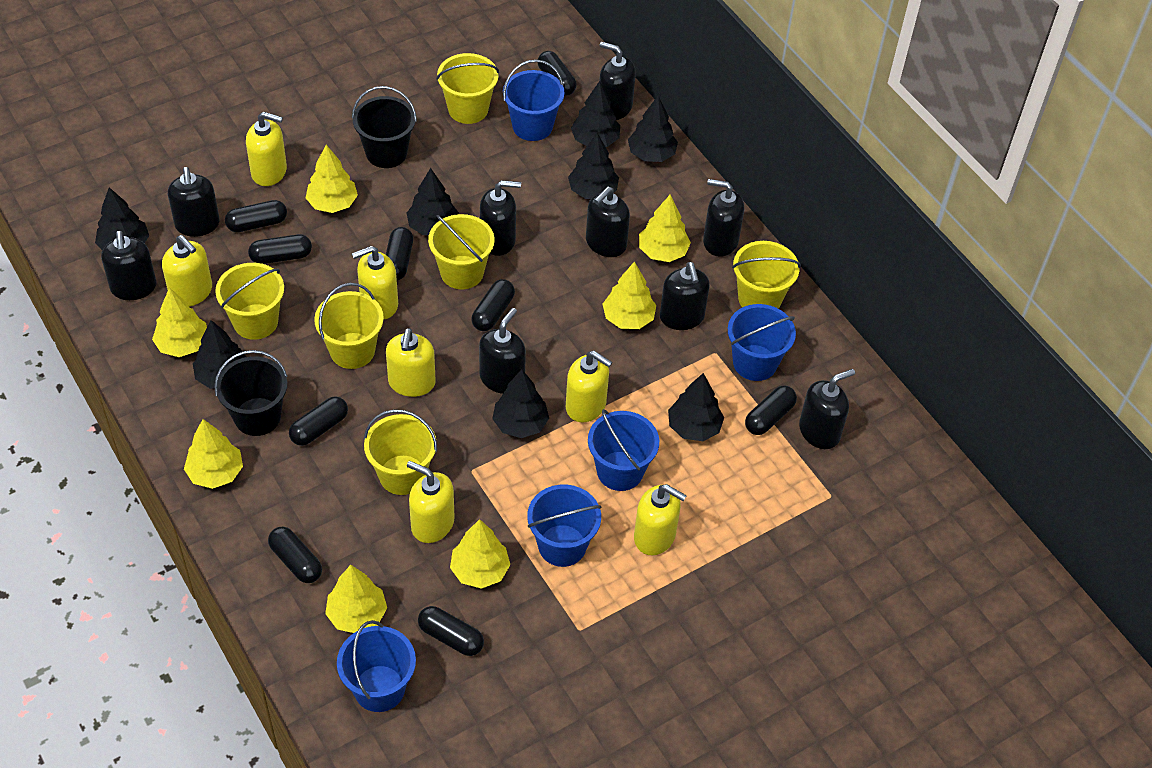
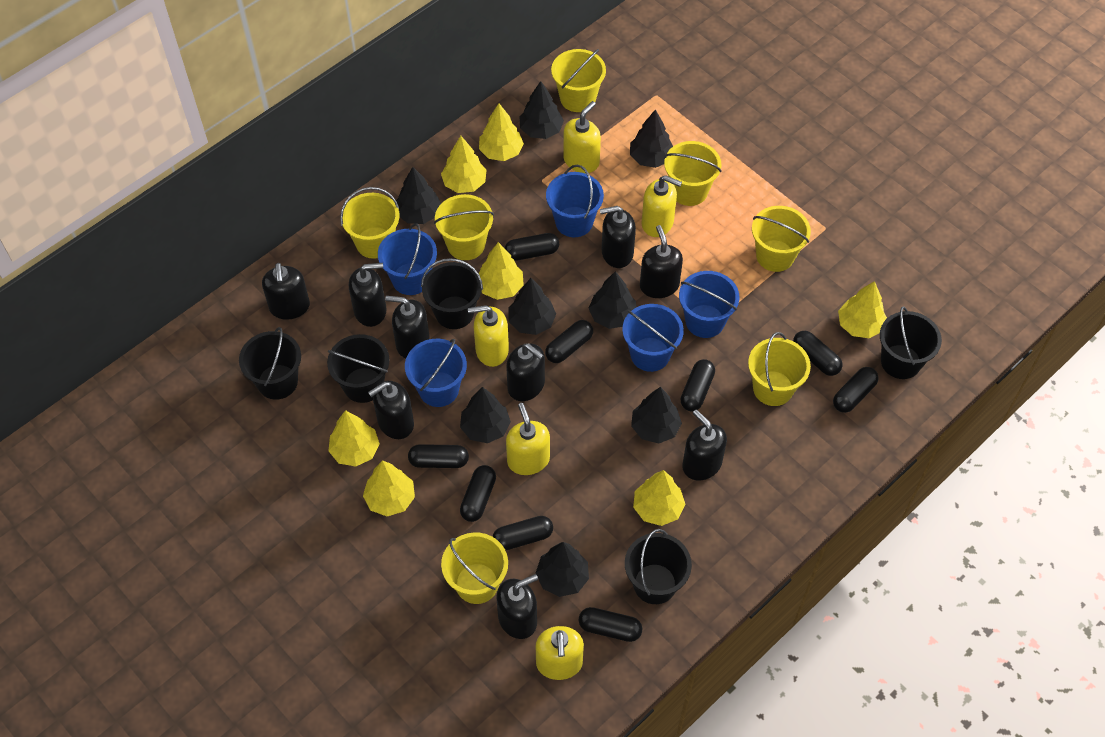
black bucket: 2 -> 5
yellow bucket: 6 -> 7
yellow soap dispenser: 7 -> 5

